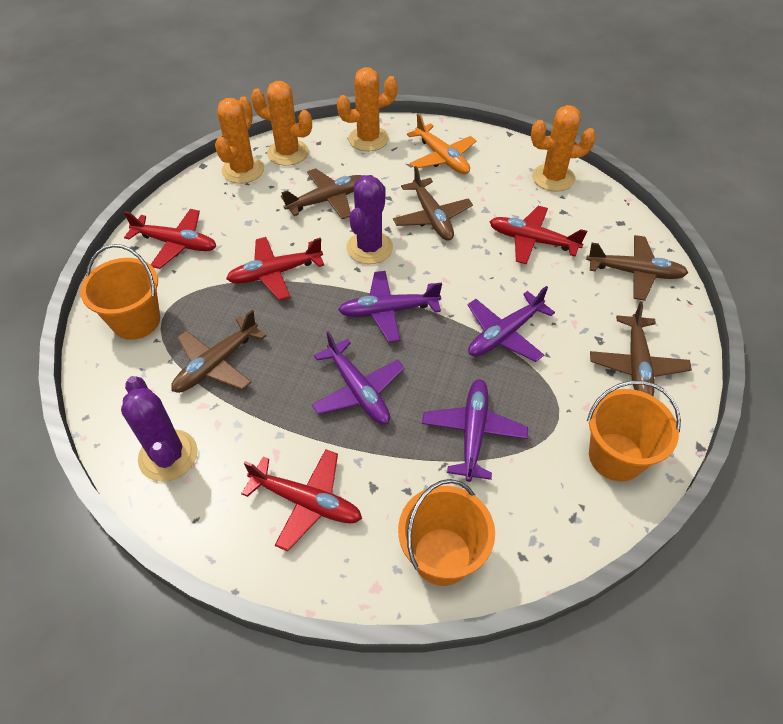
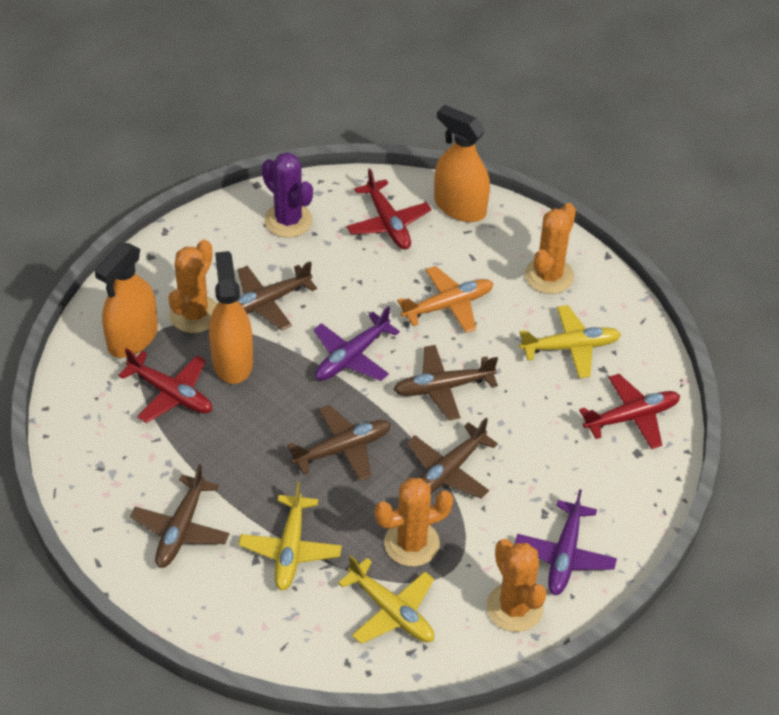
orange bucket: 3 -> 0
orange spray bottle: 0 -> 3
purple cactus: 2 -> 1
purple plane: 4 -> 2
red plane: 4 -> 3
yellow plane: 0 -> 3

